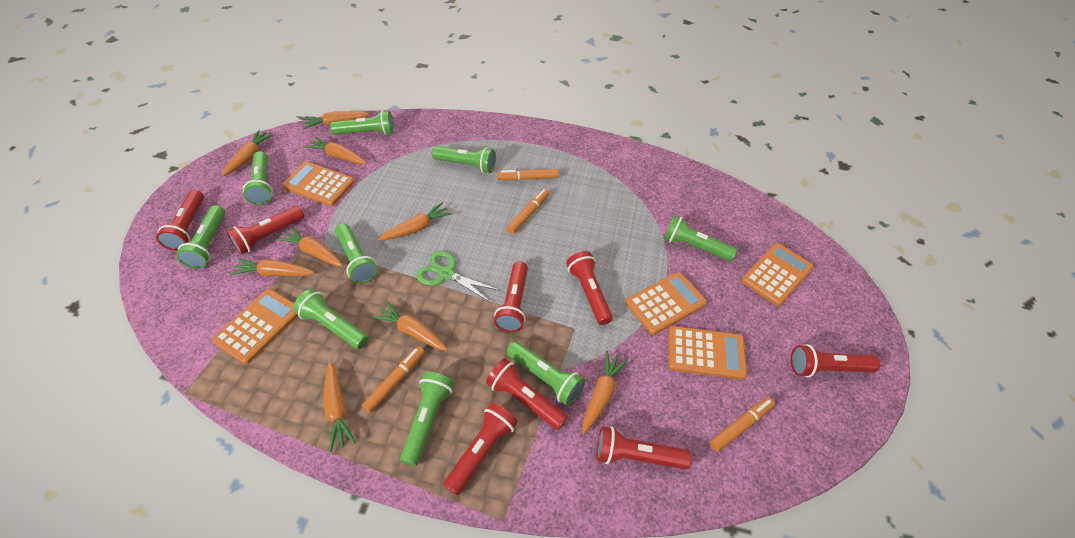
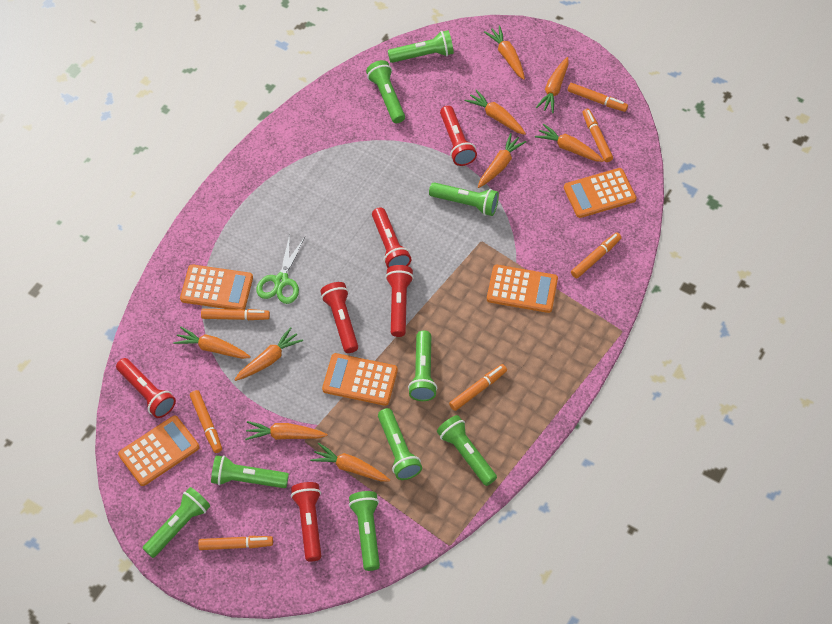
orange marker: 4 -> 7
red flashlight: 8 -> 6

